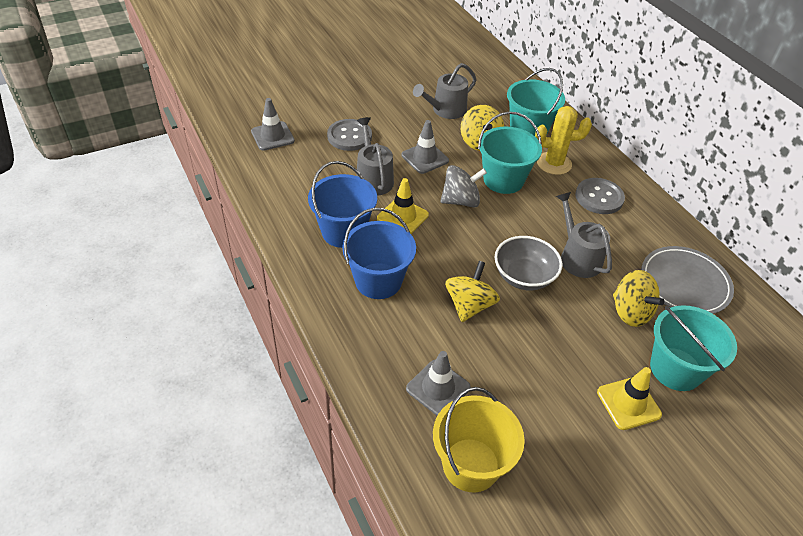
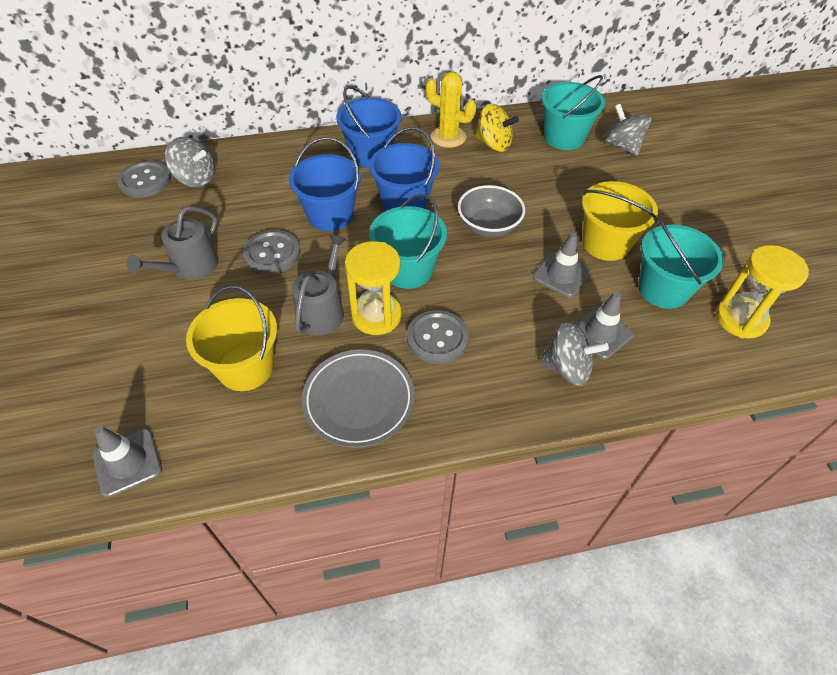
blue bucket: 2 -> 3
grey button: 2 -> 3
grey spinning top: 1 -> 3
grey watering can: 3 -> 2
yellow bucket: 1 -> 2
yellow hourglass: 0 -> 2
yellow spinning top: 3 -> 1
yellow traffic cone: 2 -> 0

